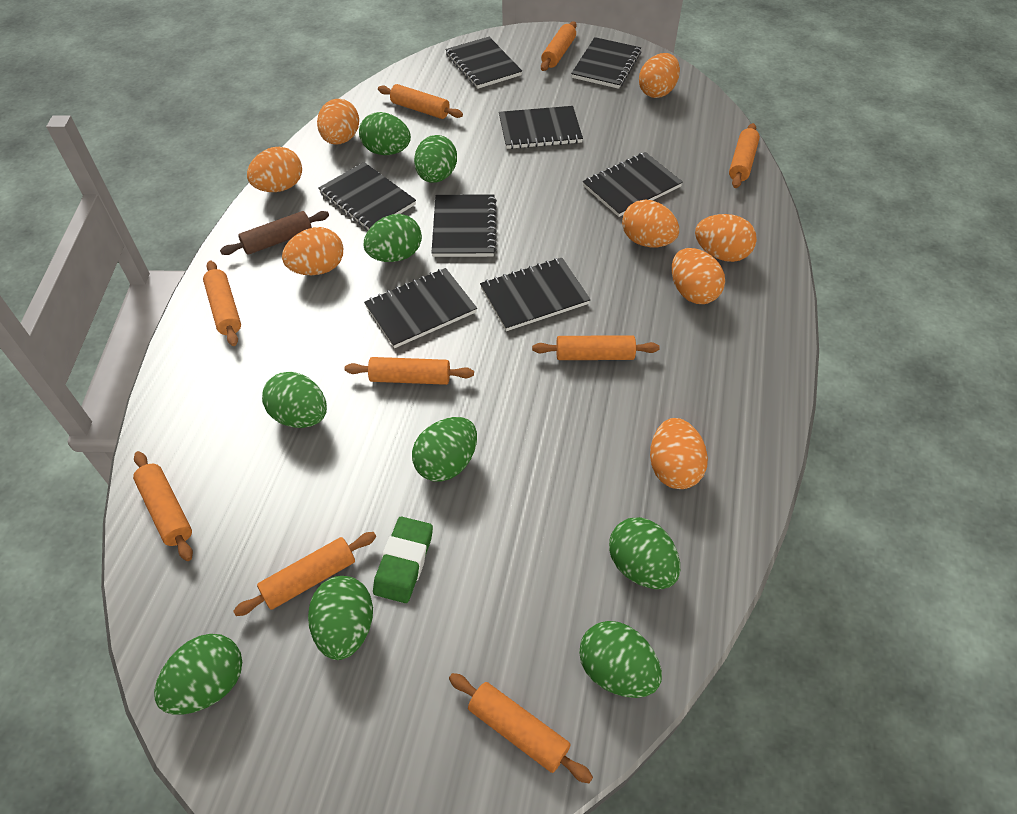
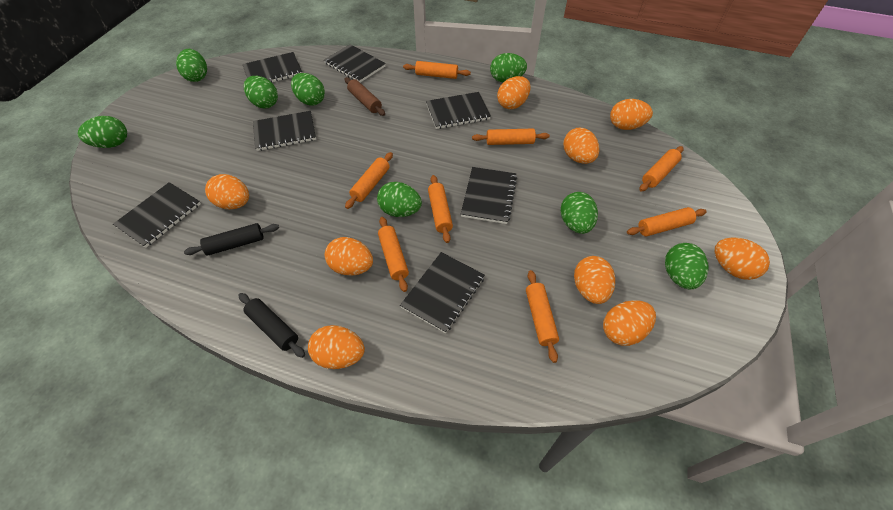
black notebook: 8 -> 7
black rolling pin: 0 -> 2
green egg: 9 -> 8
green eraser: 1 -> 0
orange egg: 8 -> 9
orange rolling pin: 9 -> 8

